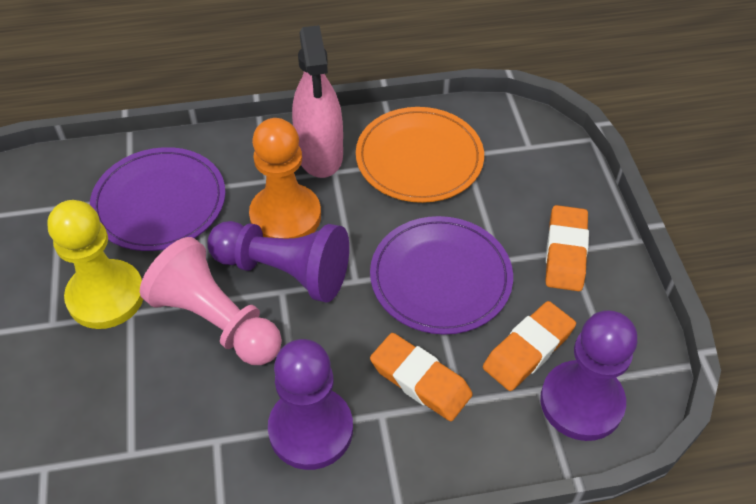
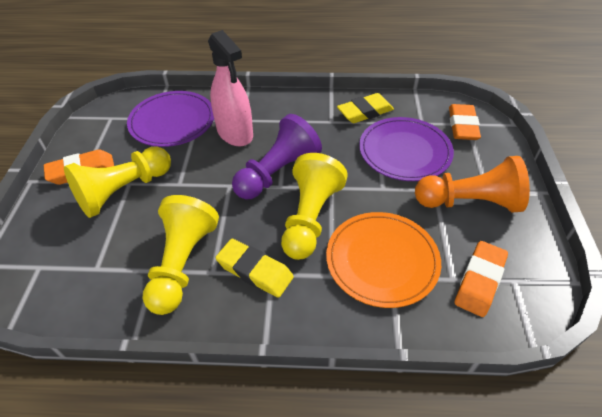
pink pawn: 1 -> 0
purple pawn: 3 -> 1
yellow eraser: 0 -> 2
yellow pawn: 1 -> 3

